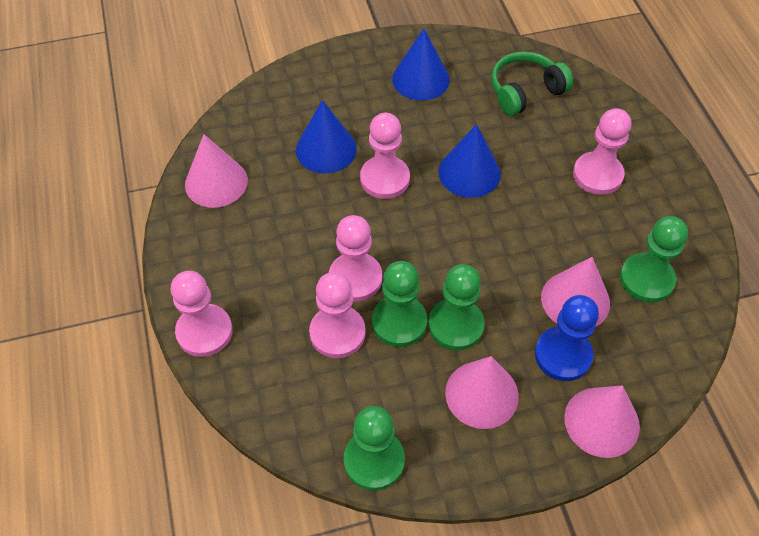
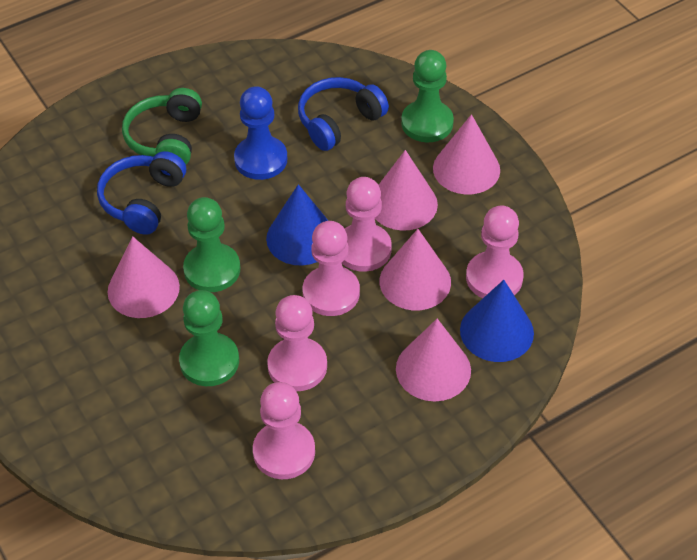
blue cone: 3 -> 2
blue headphones: 0 -> 2
green pawn: 4 -> 3
pink cone: 4 -> 5

